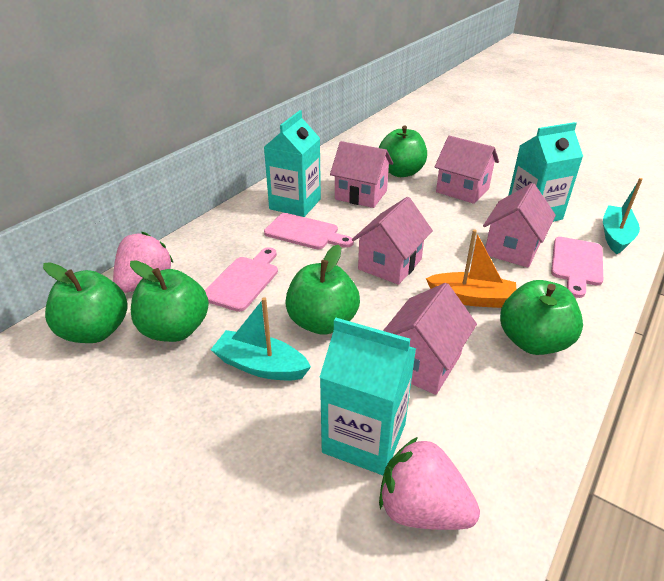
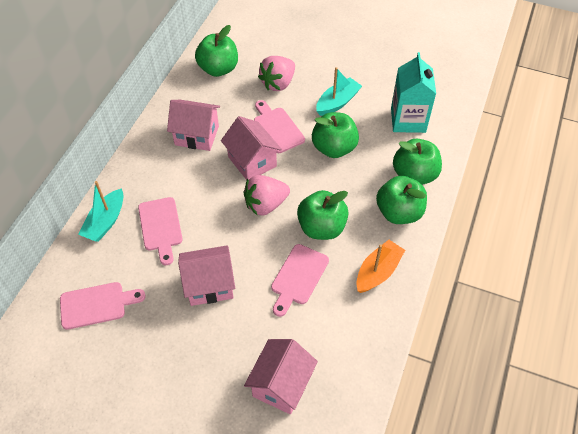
pink cutting board: 3 -> 4
pink house: 5 -> 4
turquoise carton: 3 -> 1

